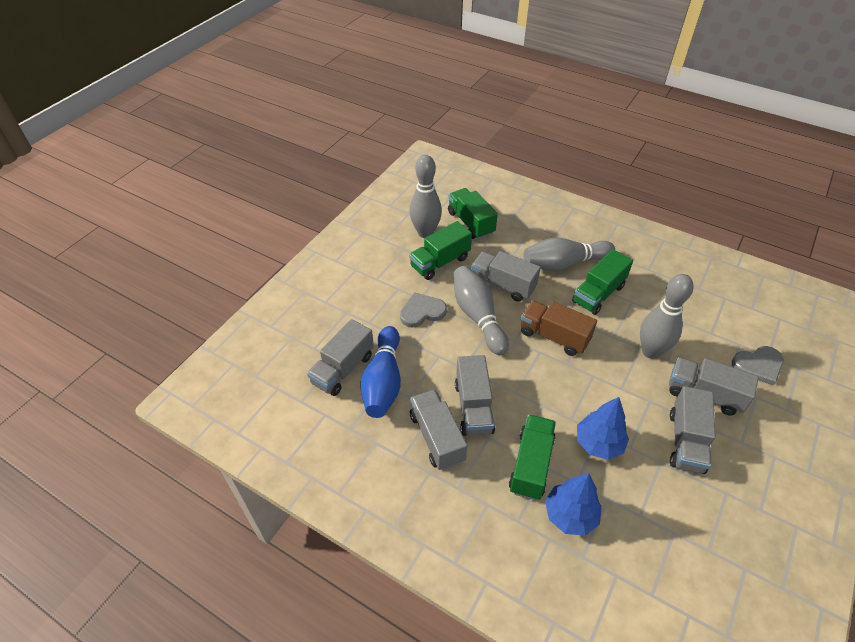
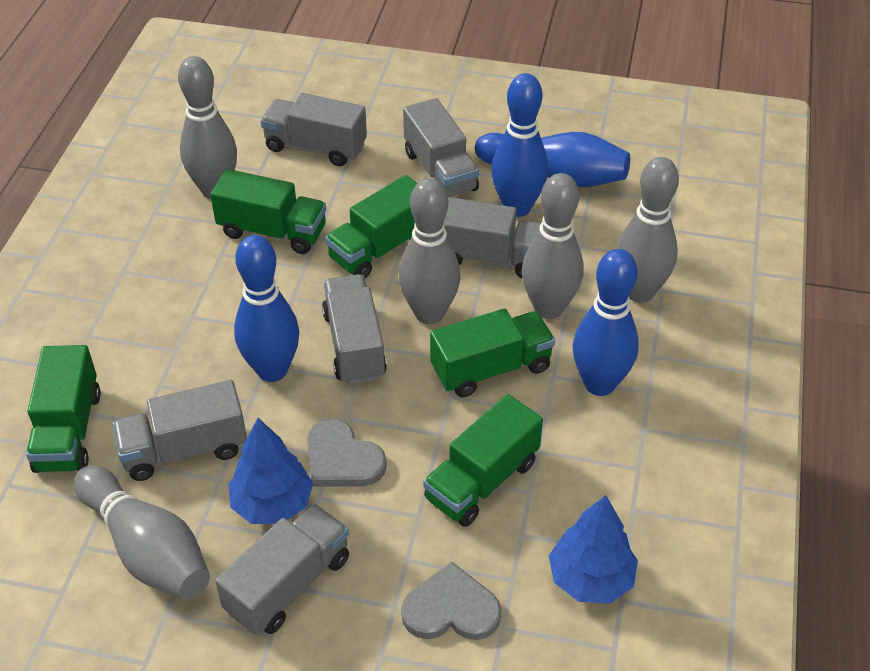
blue bowling pin: 1 -> 4
brown truck: 1 -> 0
green truck: 4 -> 5
grey bowling pin: 4 -> 5

